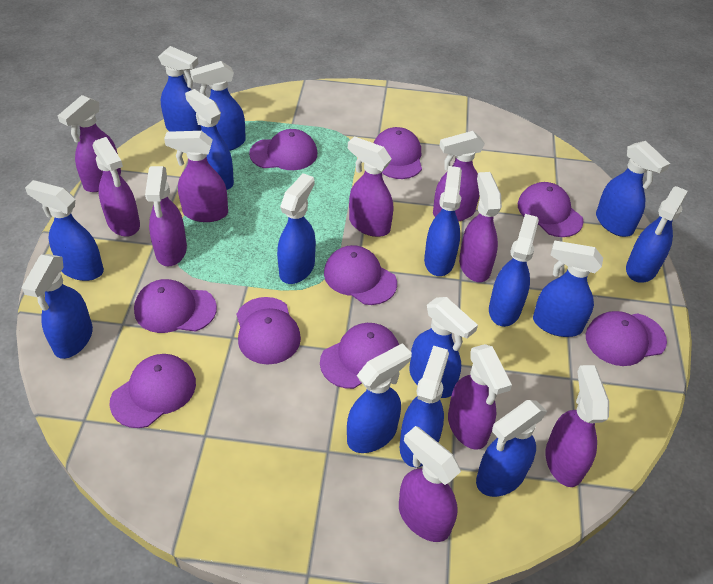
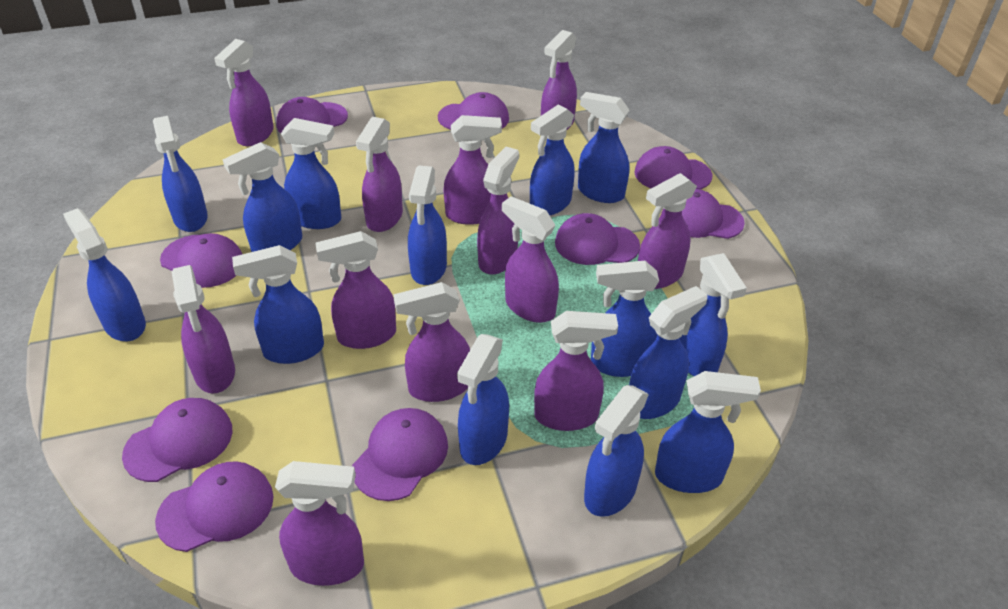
blue spray bottle: 15 -> 14
purple spray bottle: 10 -> 12

